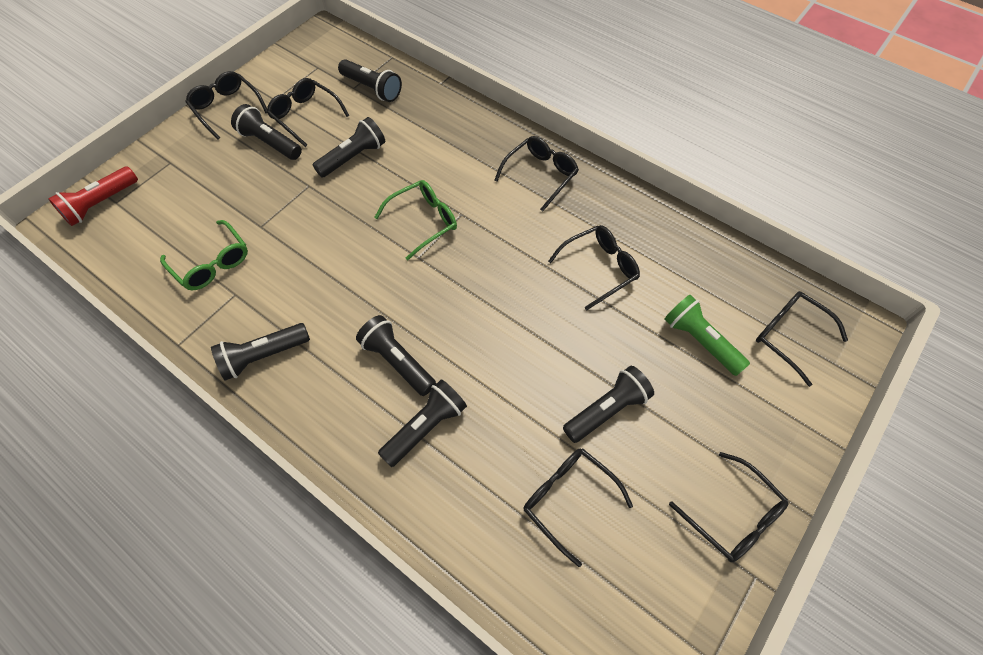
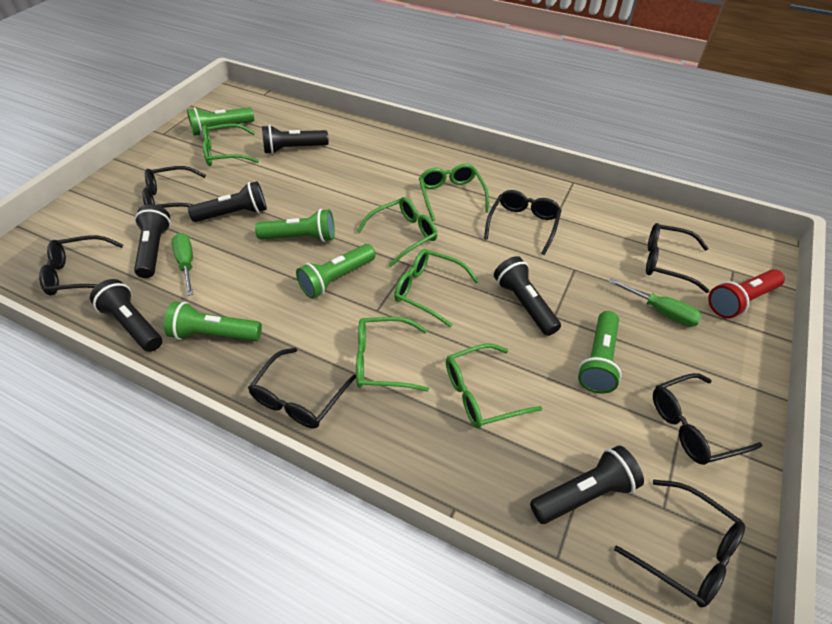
black flashlight: 7 -> 6
green flashlight: 1 -> 5
green glasses: 2 -> 6
green screwdriver: 0 -> 2

